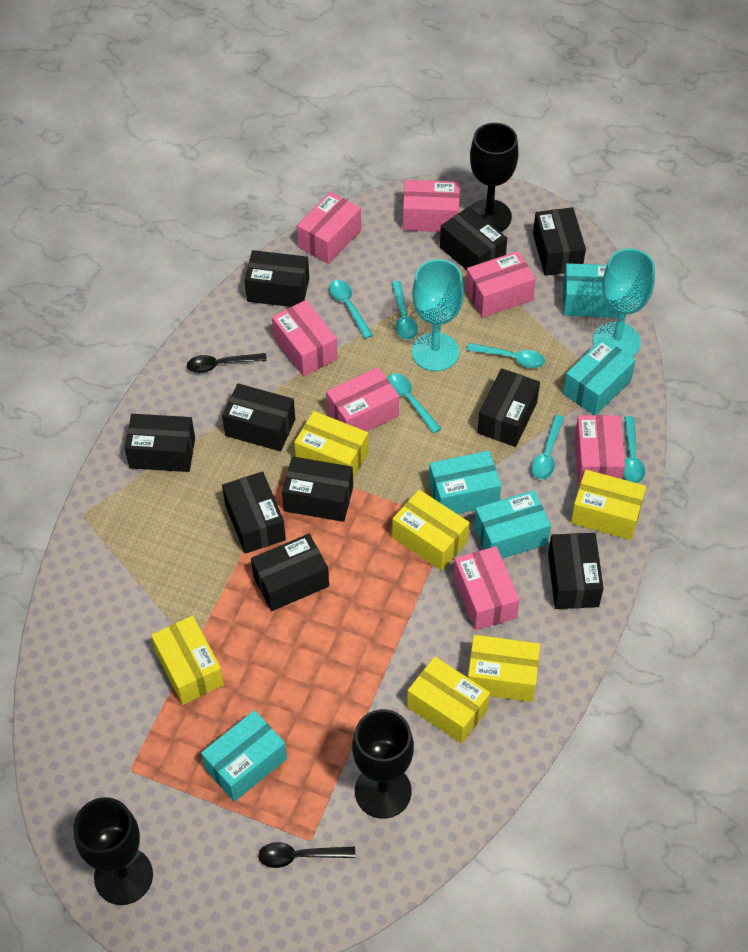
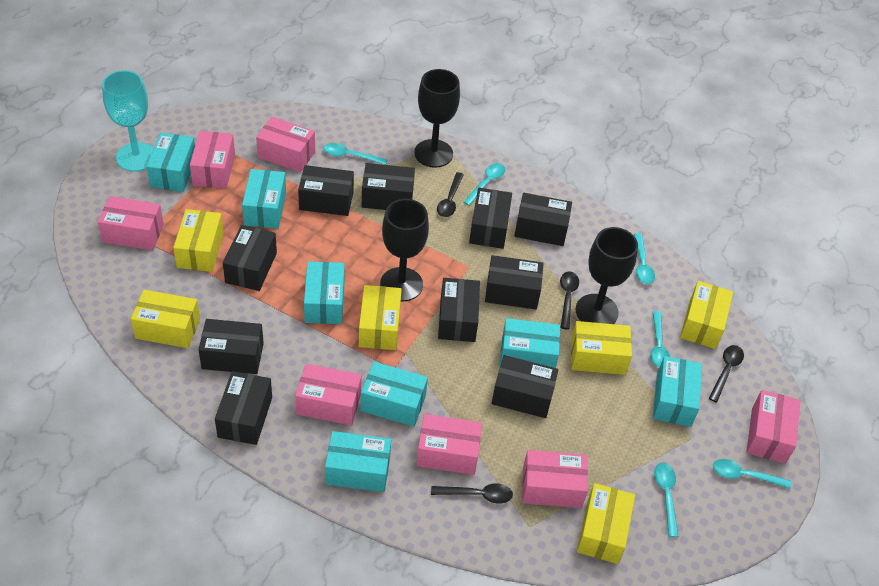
black spoon: 2 -> 4
turquoise box: 5 -> 7
turquoise goblet: 2 -> 1

